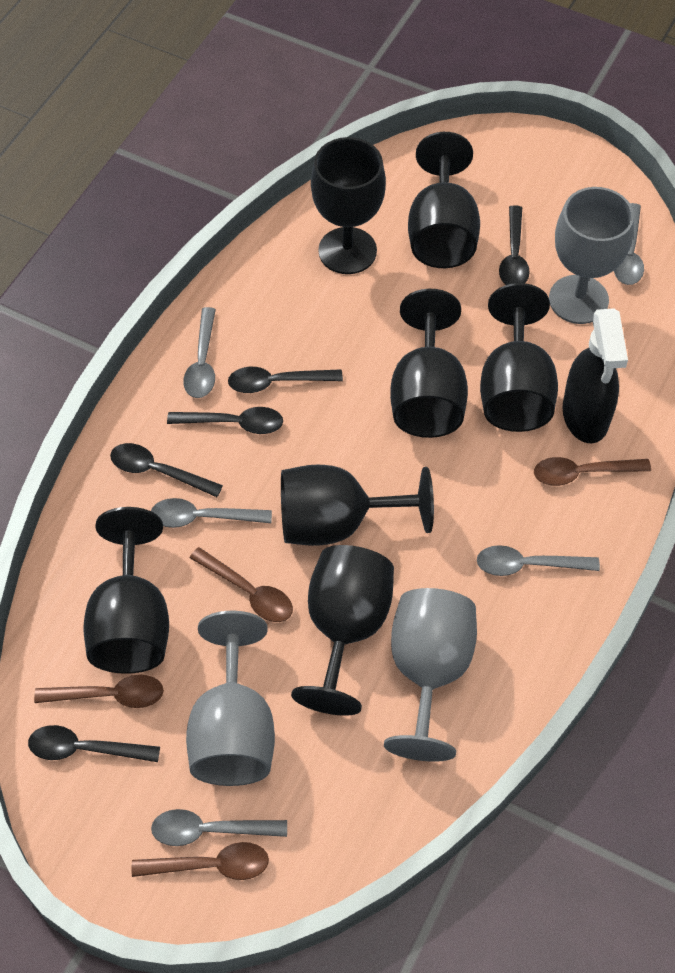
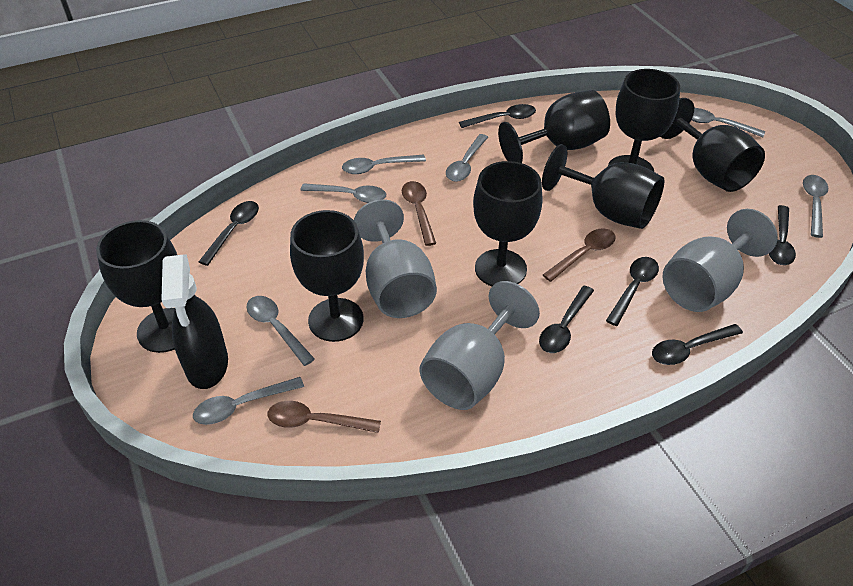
black spoon: 5 -> 6
brown spoon: 4 -> 3
grey spoon: 5 -> 7

